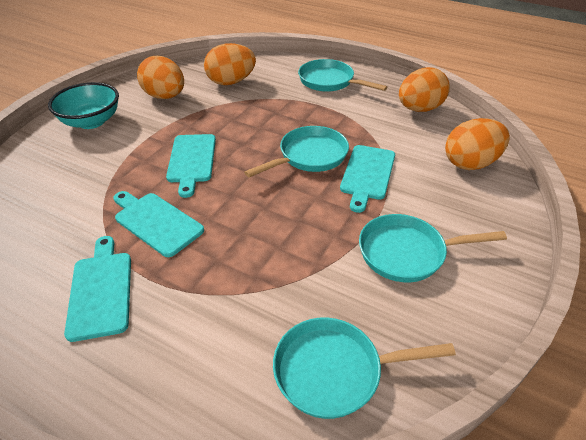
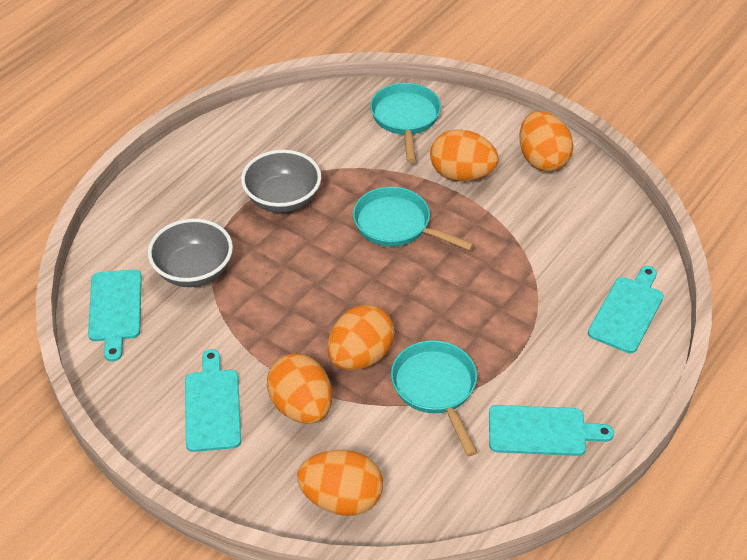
grey bowl: 0 -> 2
orange egg: 4 -> 5
turquoise bowl: 1 -> 0
turquoise pan: 4 -> 3

